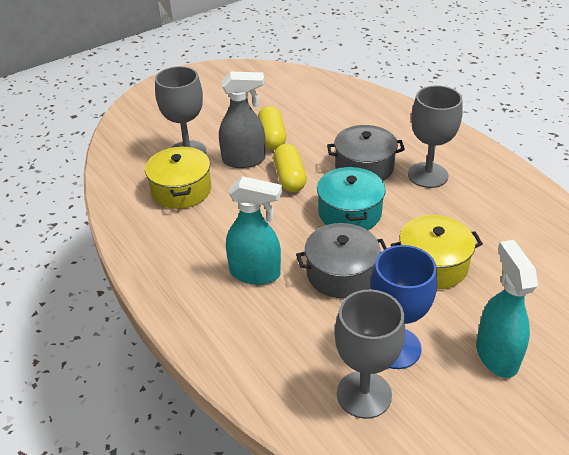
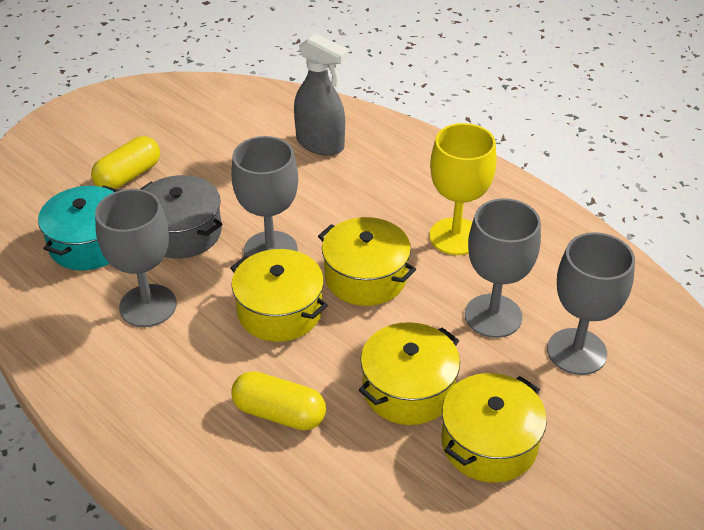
blue goblet: 1 -> 0
grey goblet: 3 -> 4
grey pot: 2 -> 1
turquoise spray bottle: 2 -> 0
yellow goblet: 0 -> 1
yellow pot: 2 -> 4

